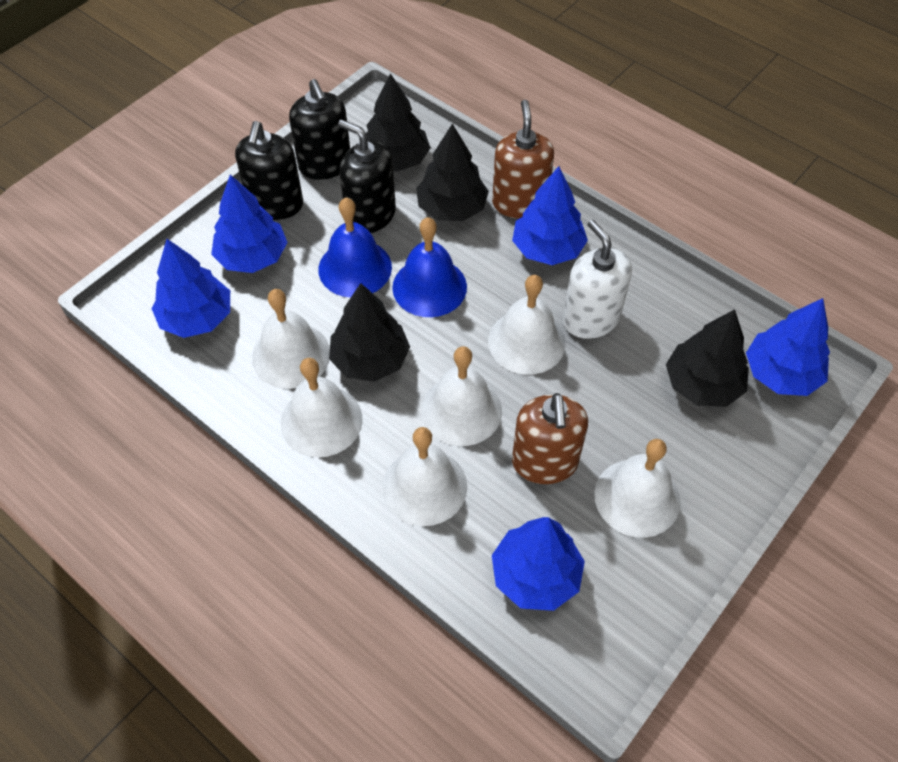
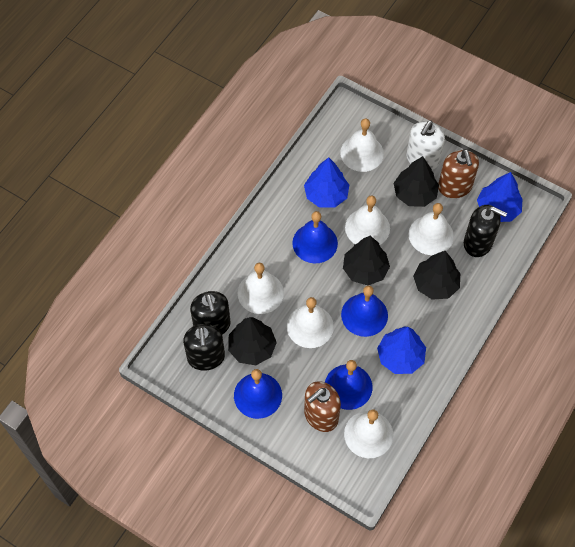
blue bell: 2 -> 4
blue tree: 5 -> 3

